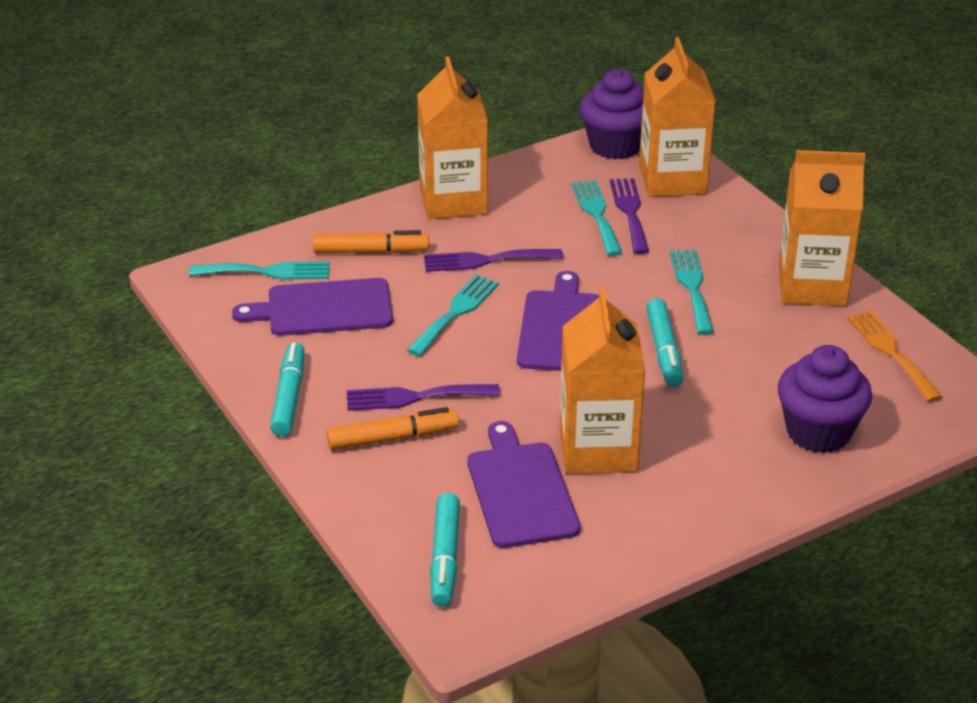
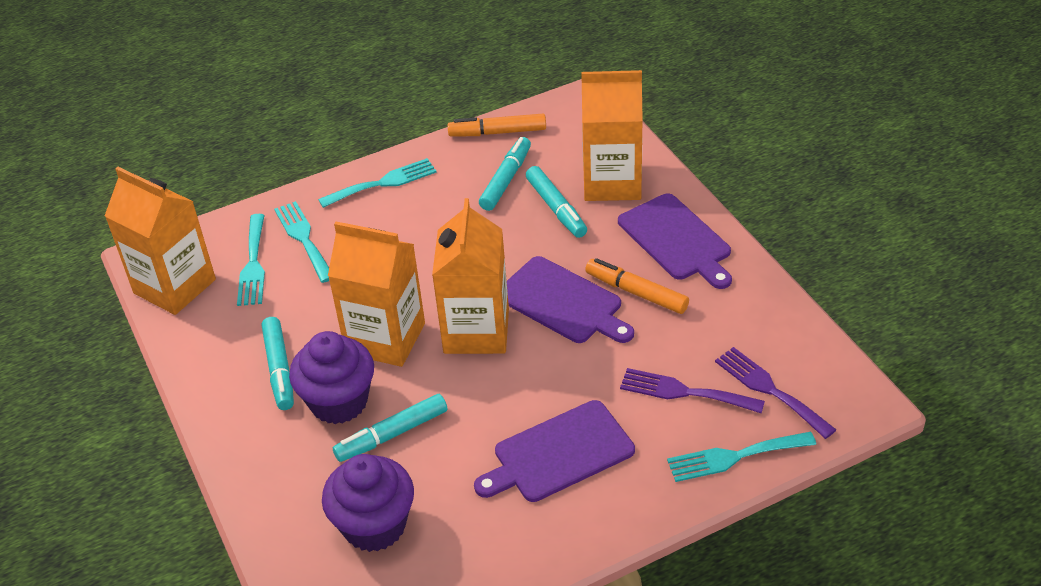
orange fork: 1 -> 0
purple fork: 3 -> 2
turquoise marker: 3 -> 4

